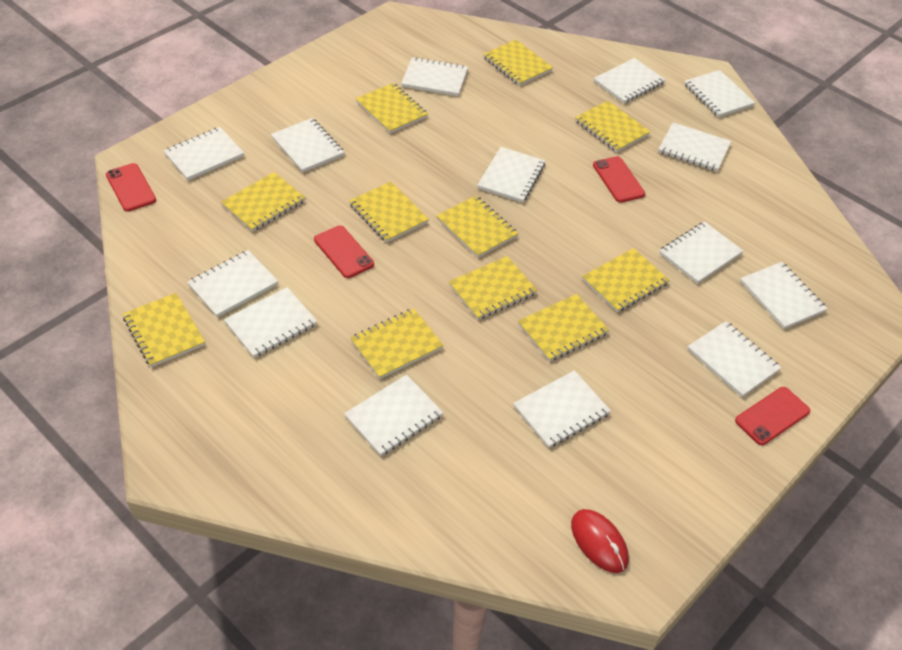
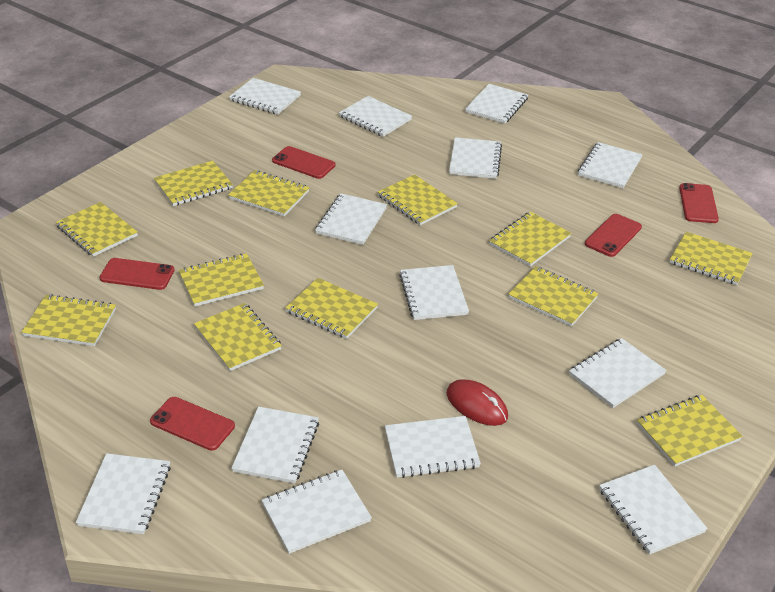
red phone: 4 -> 5
white notebook: 14 -> 13
yellow notebook: 11 -> 12

